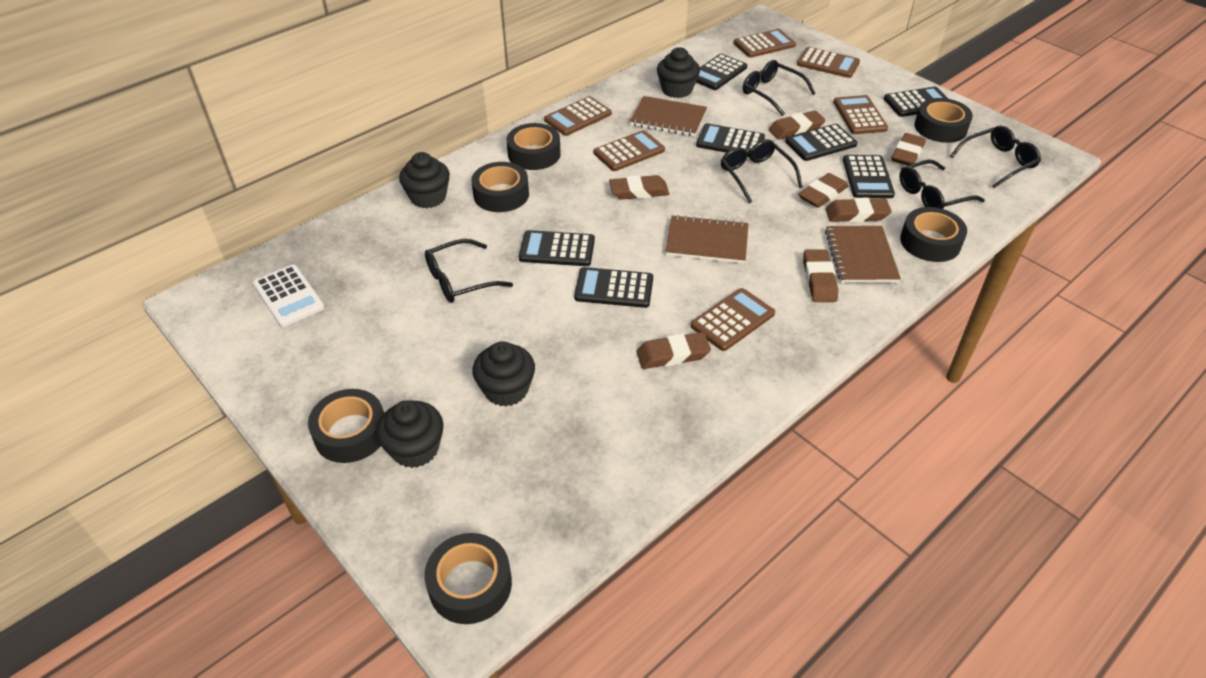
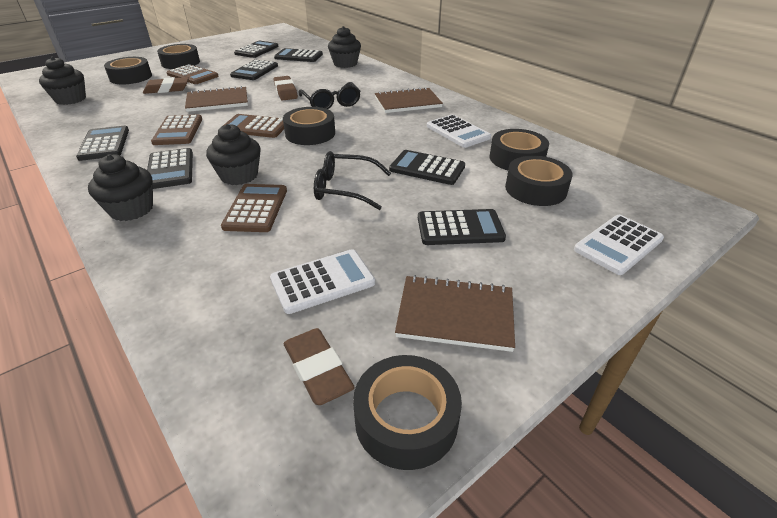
black glasses: 5 -> 2
brown calculator: 6 -> 4
brown eraser: 7 -> 3
white calculator: 1 -> 3

